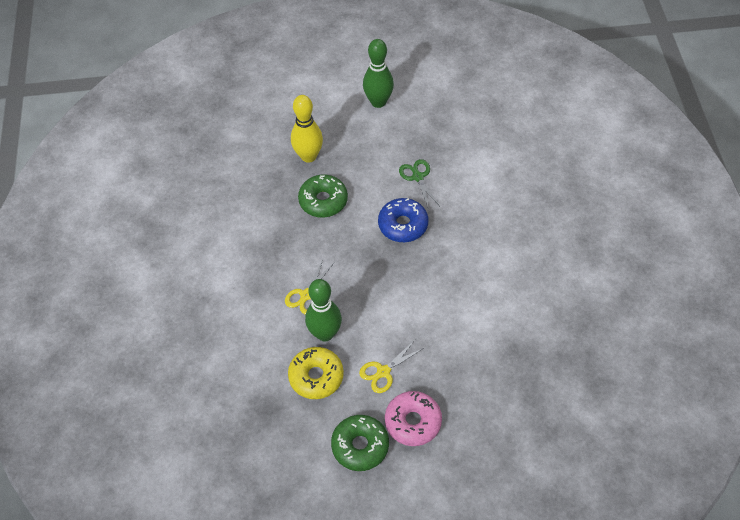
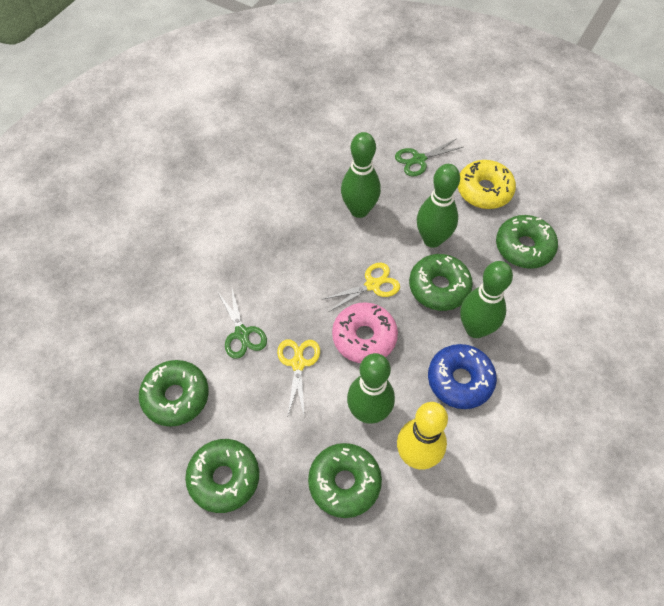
green bowling pin: 2 -> 4
green donut: 2 -> 5
green scissors: 1 -> 2

